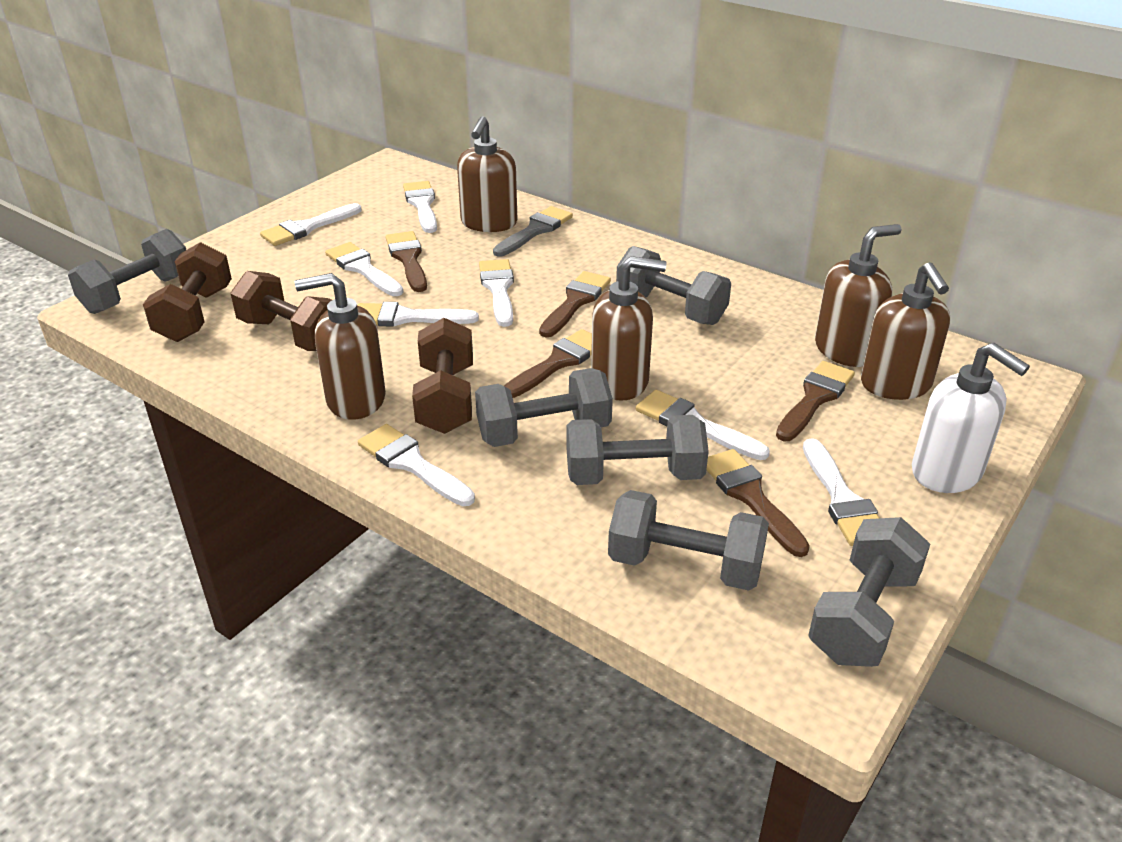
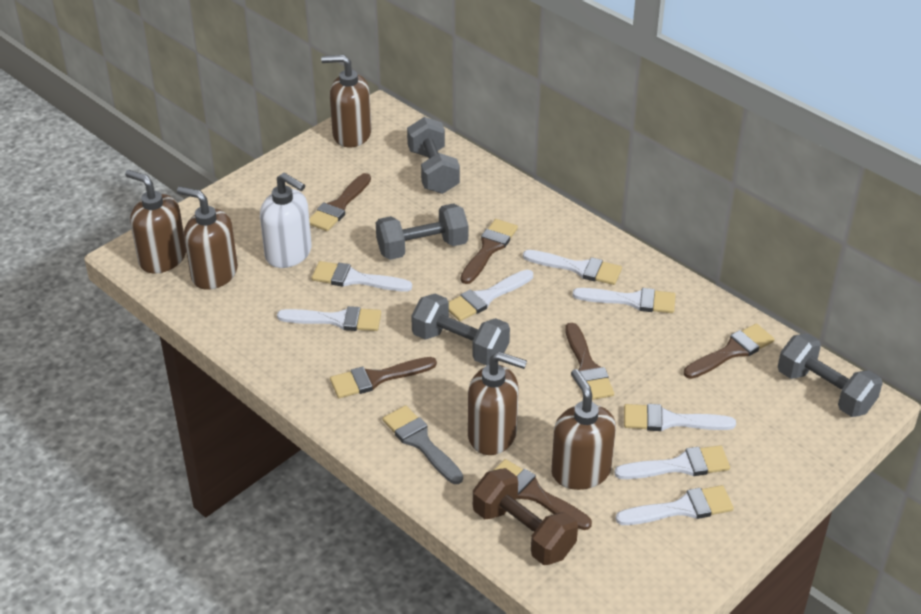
brown brush: 5 -> 6
brown dumbbell: 3 -> 1
grey dumbbell: 6 -> 4

